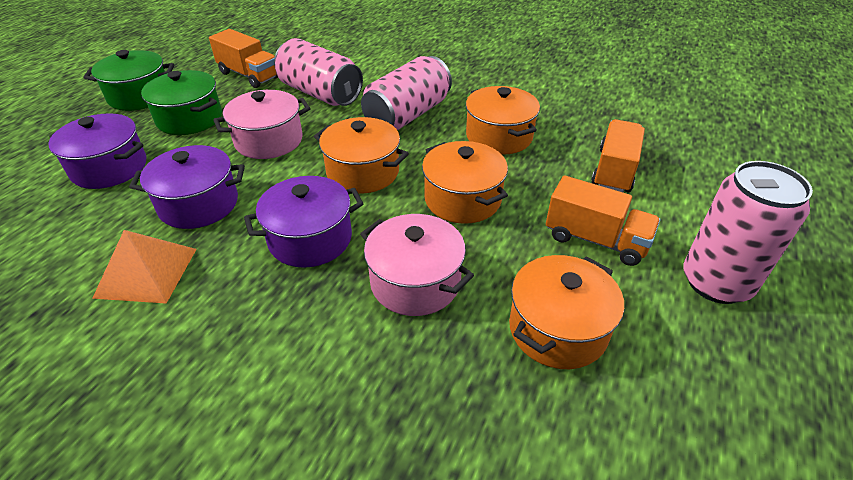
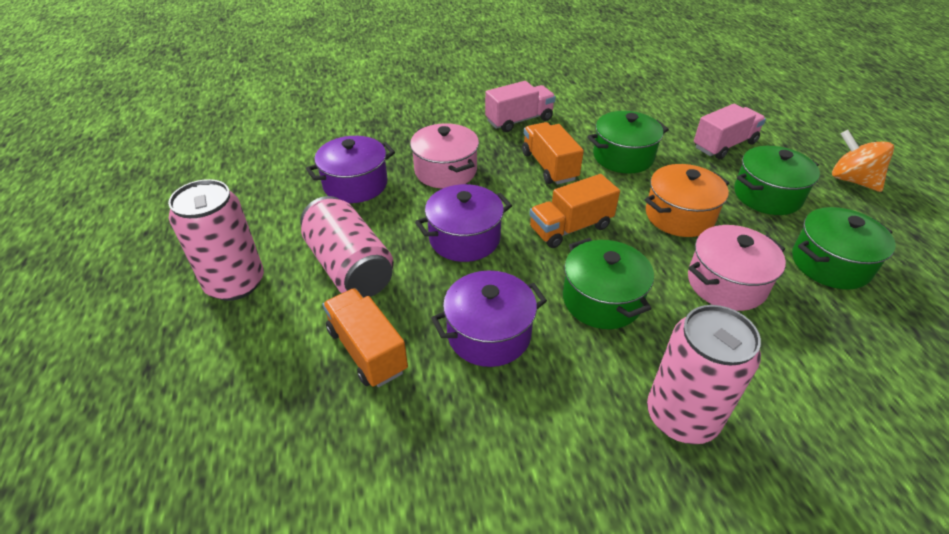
green pot: 2 -> 4
orange pot: 4 -> 1
orange pyramid: 1 -> 0
orange spinning top: 0 -> 1
pink truck: 0 -> 2

